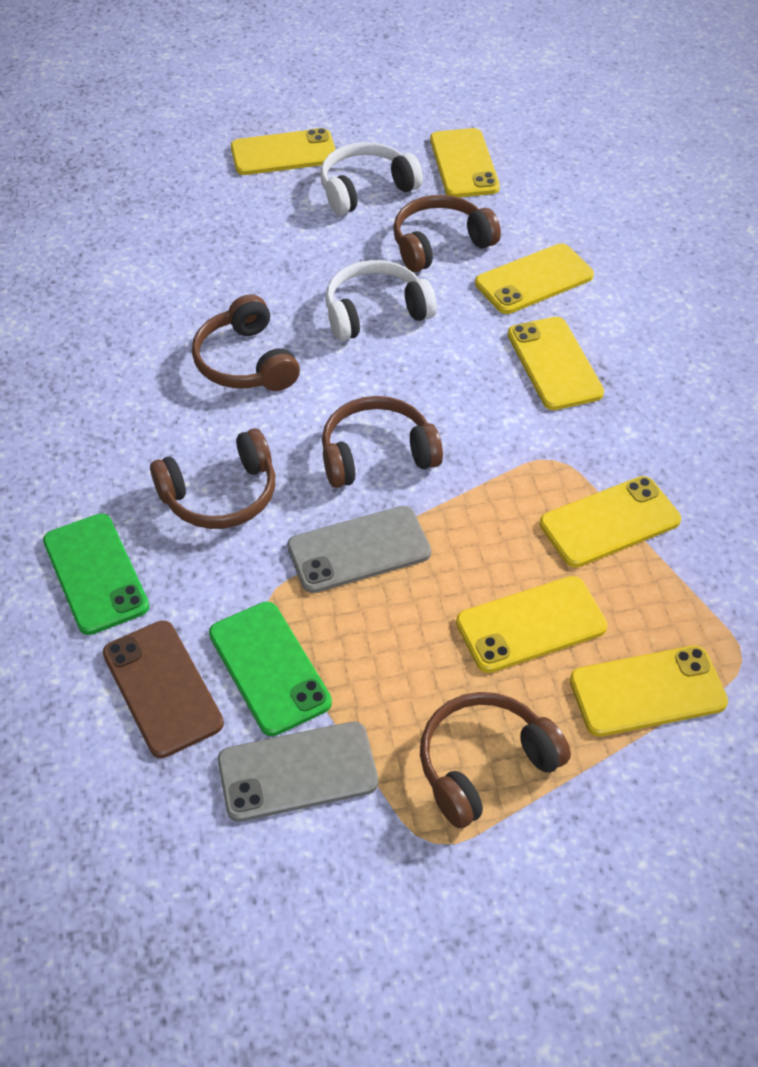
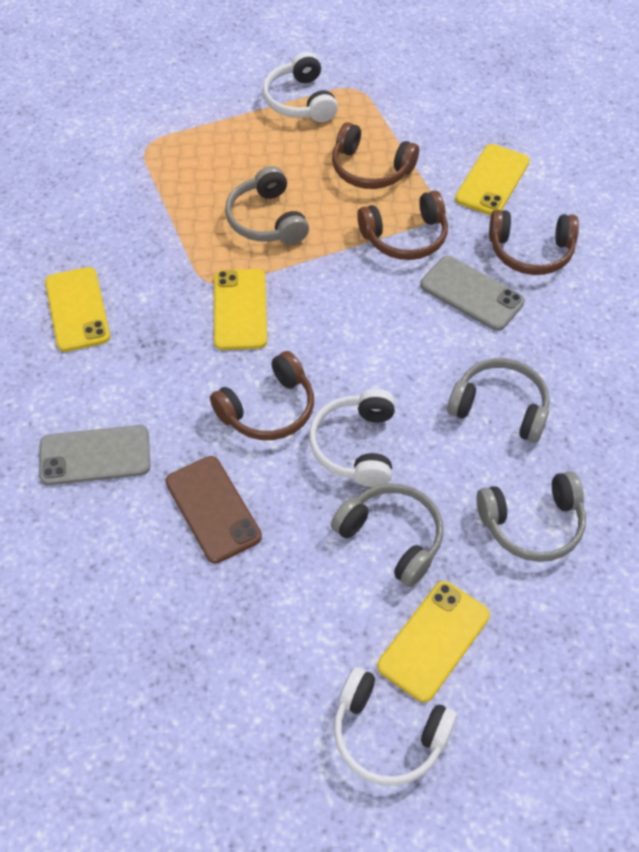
brown headphones: 5 -> 4
green phone: 2 -> 0
grey headphones: 0 -> 4
white headphones: 2 -> 3
yellow phone: 7 -> 4

